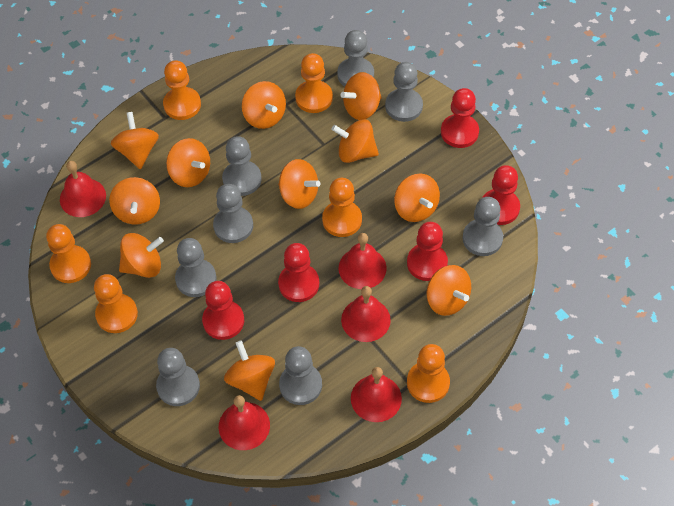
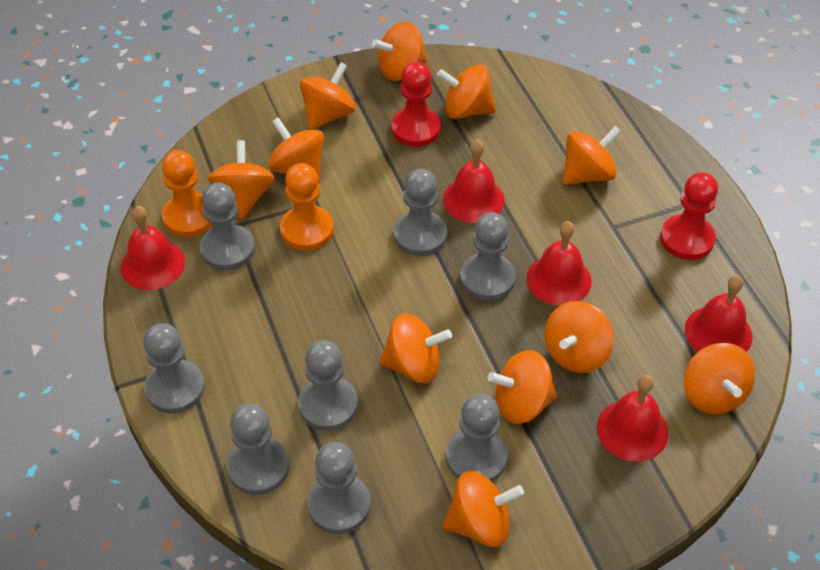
orange pawn: 6 -> 2
red pawn: 5 -> 2

